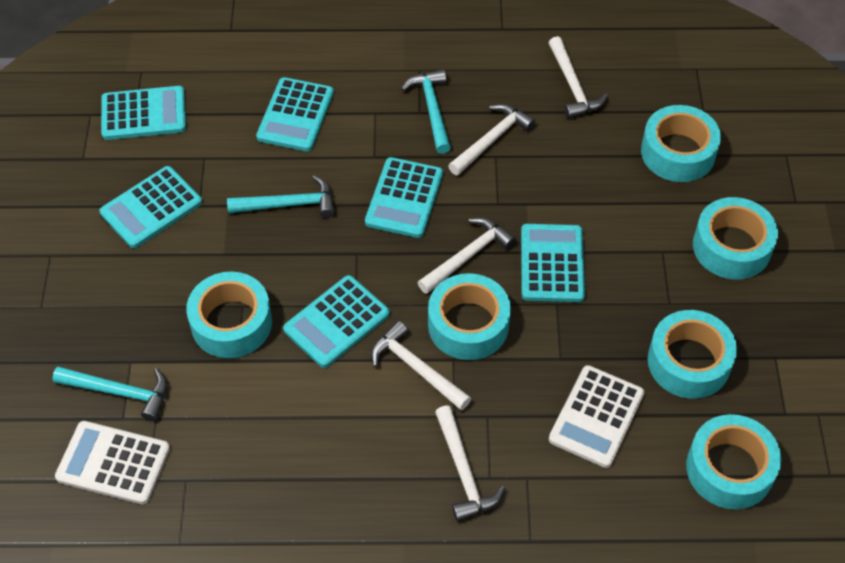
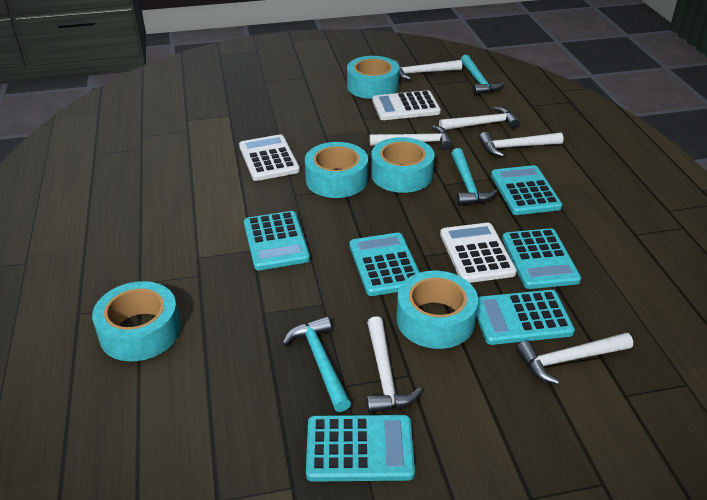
turquoise tape: 6 -> 5
white calculator: 2 -> 3
white hammer: 5 -> 6

